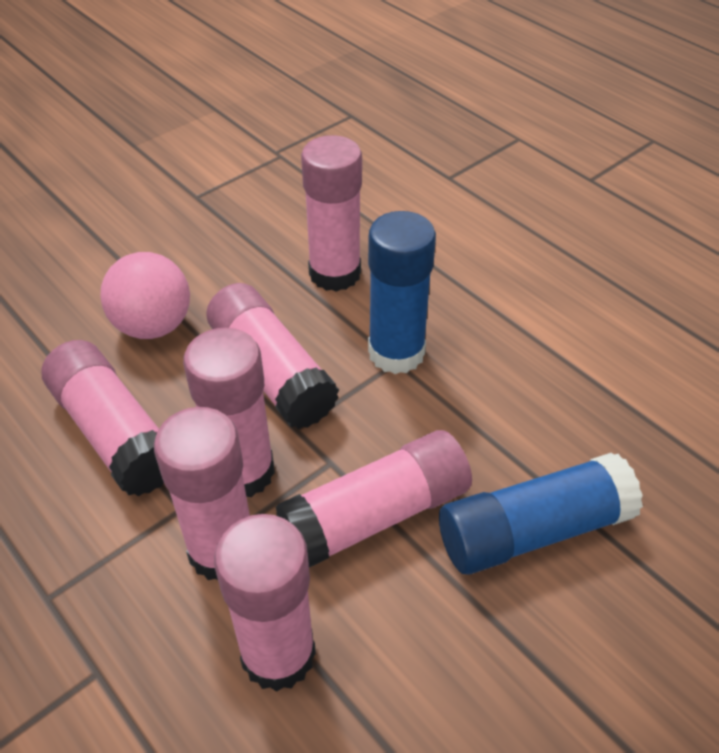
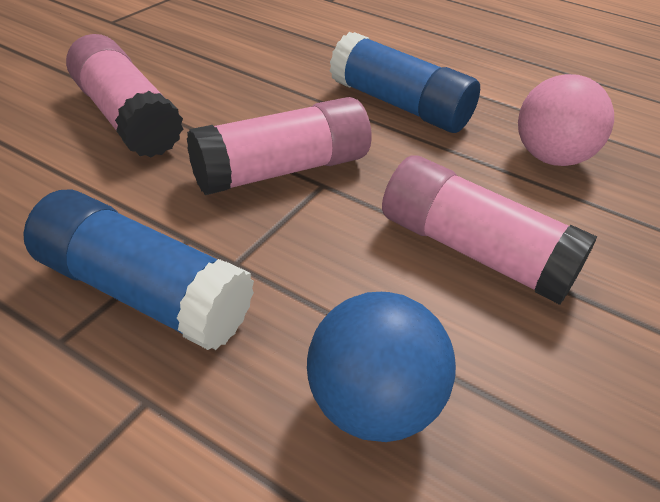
blue ball: 0 -> 1
pink glue stick: 7 -> 3

